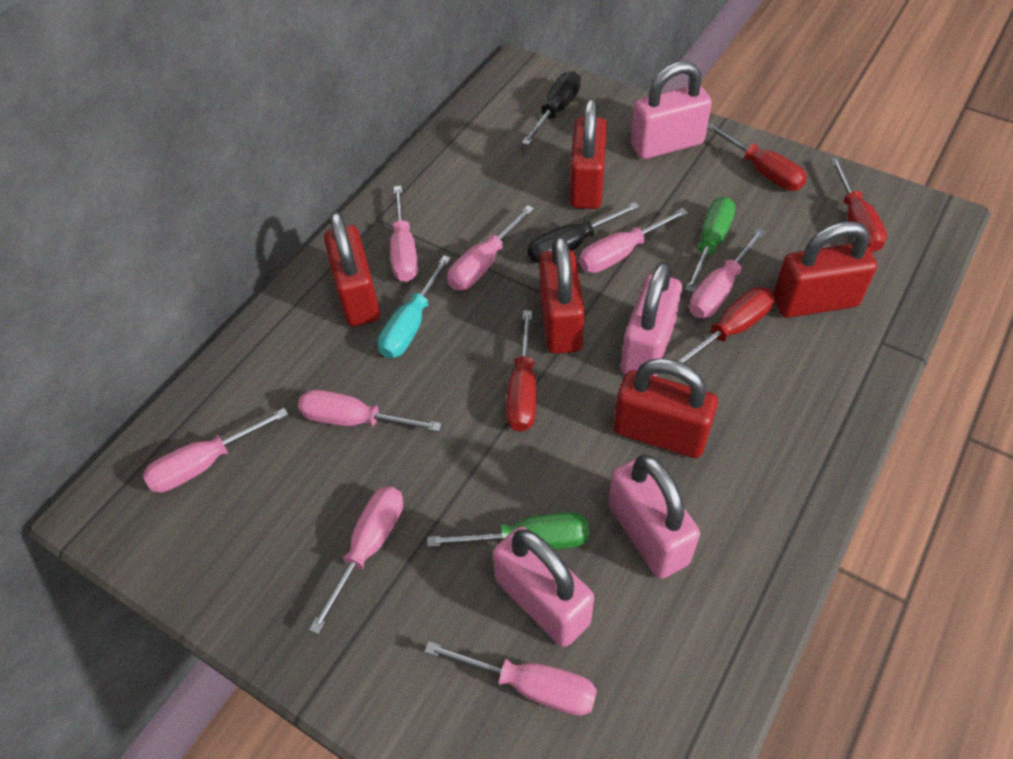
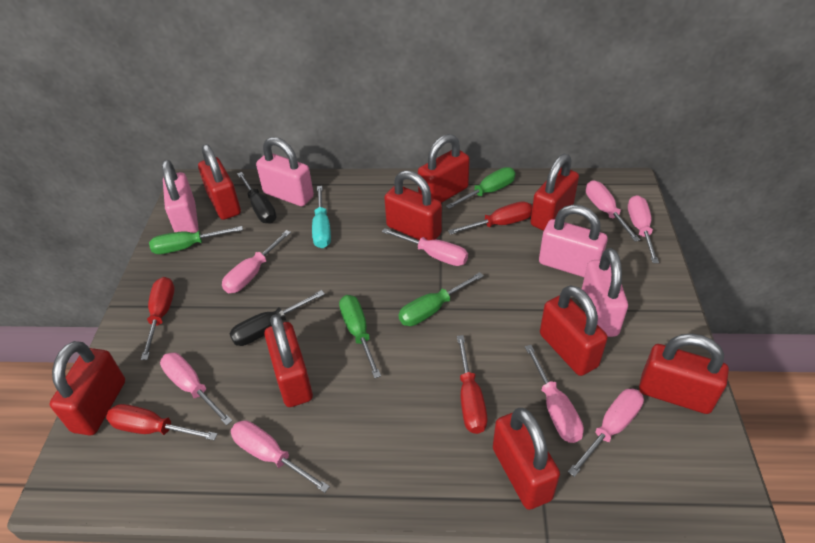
green screwdriver: 2 -> 4
red padlock: 5 -> 9

